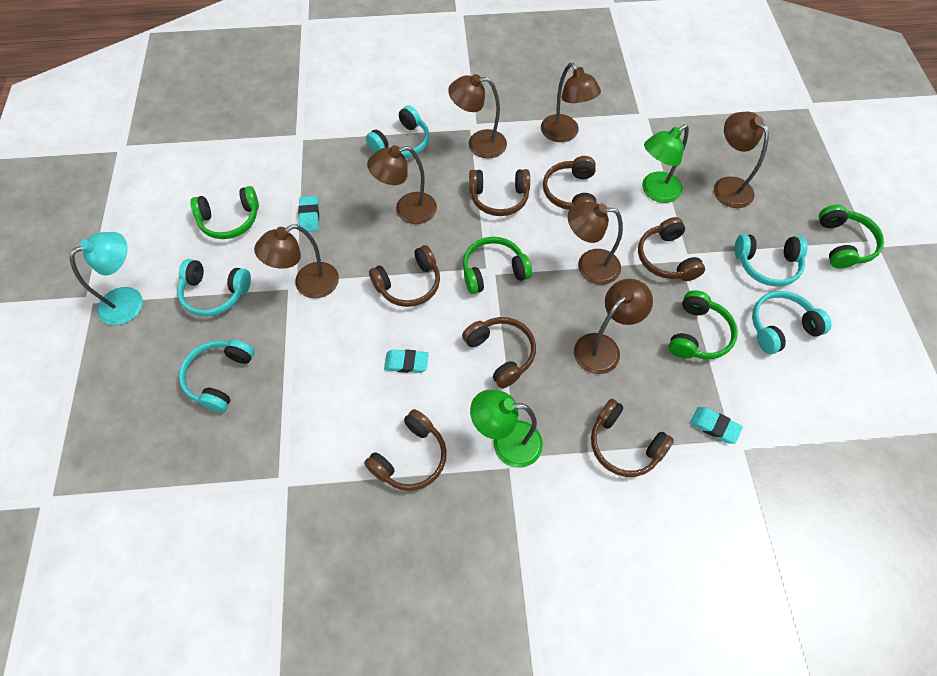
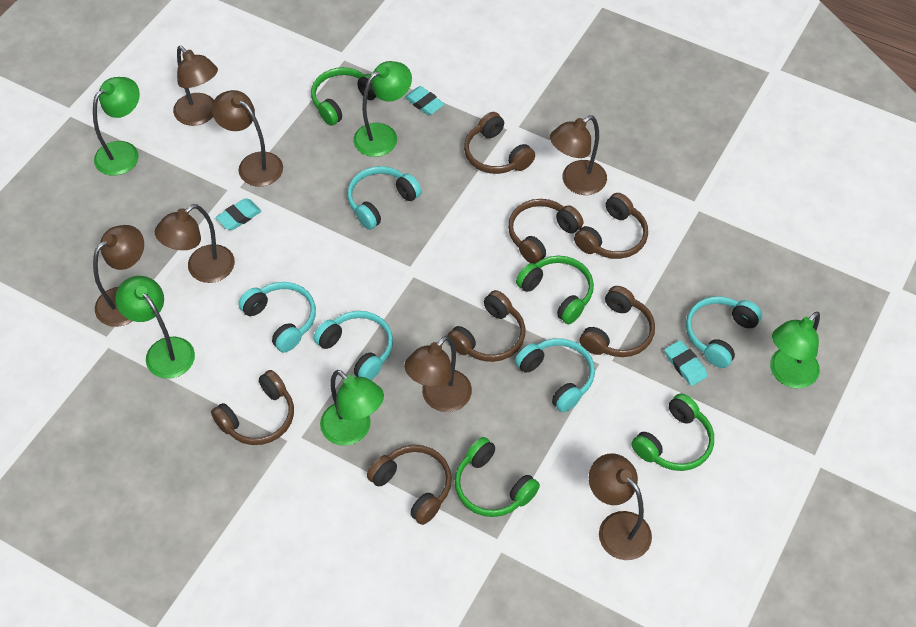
green lamp: 2 -> 5
turquoise lamp: 1 -> 0

